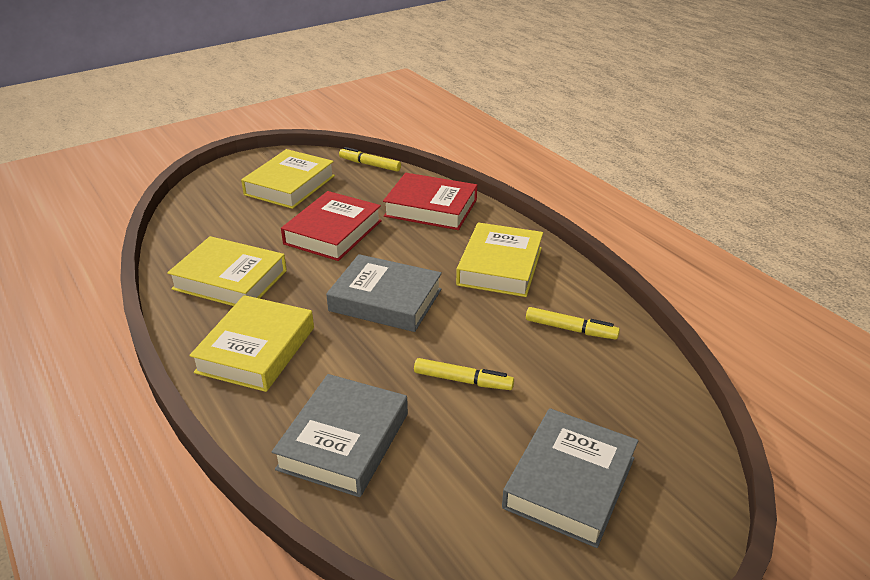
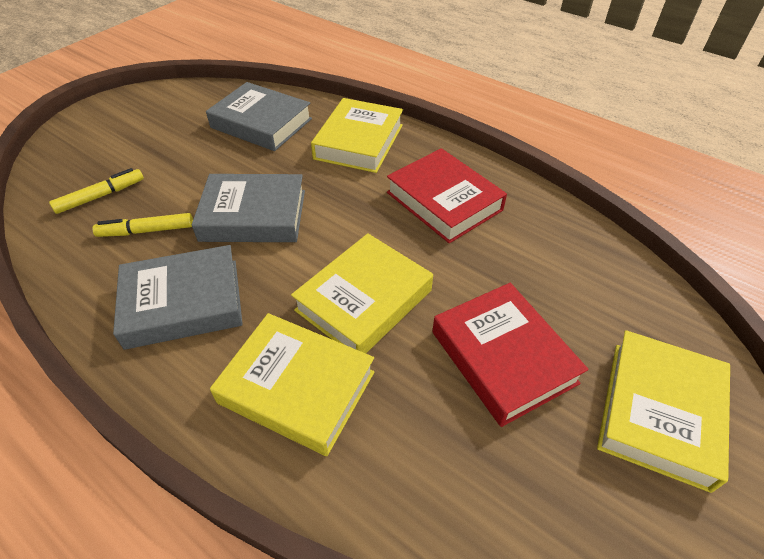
yellow marker: 3 -> 2

